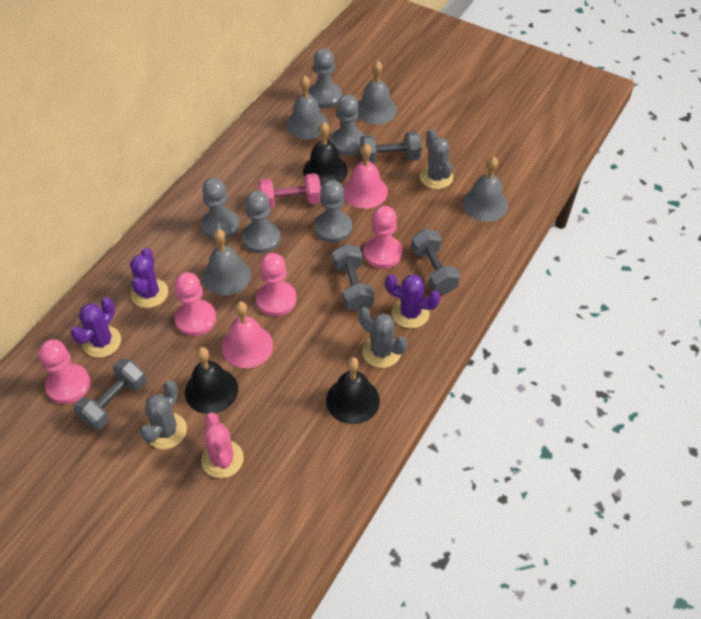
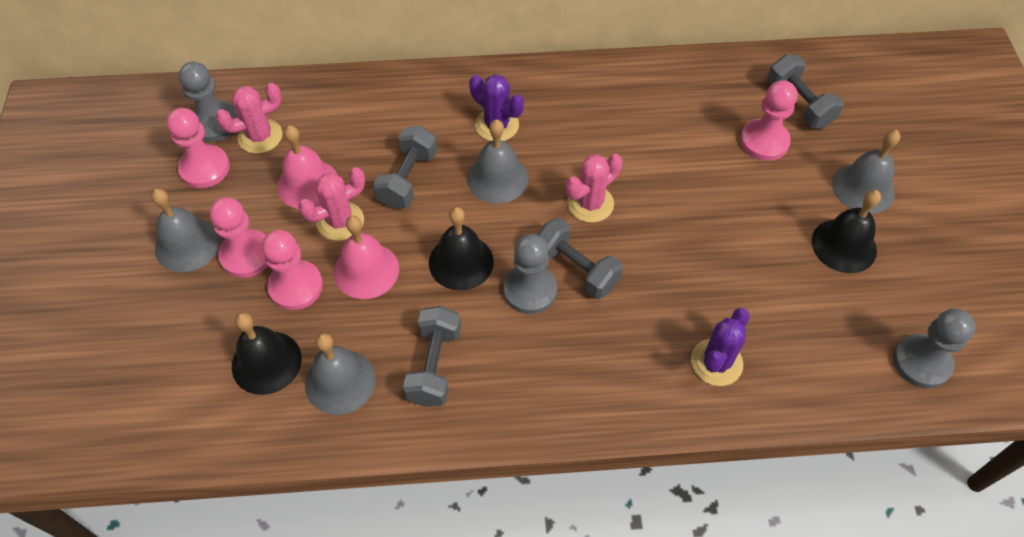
grey cactus: 3 -> 0
grey pawn: 5 -> 3
pink cactus: 1 -> 3
pink dumbbell: 1 -> 0
purple cactus: 3 -> 2

